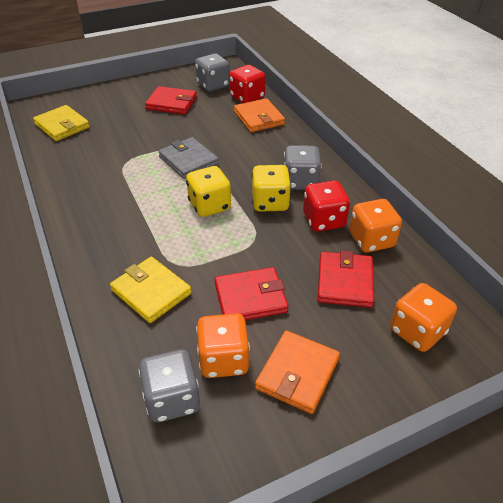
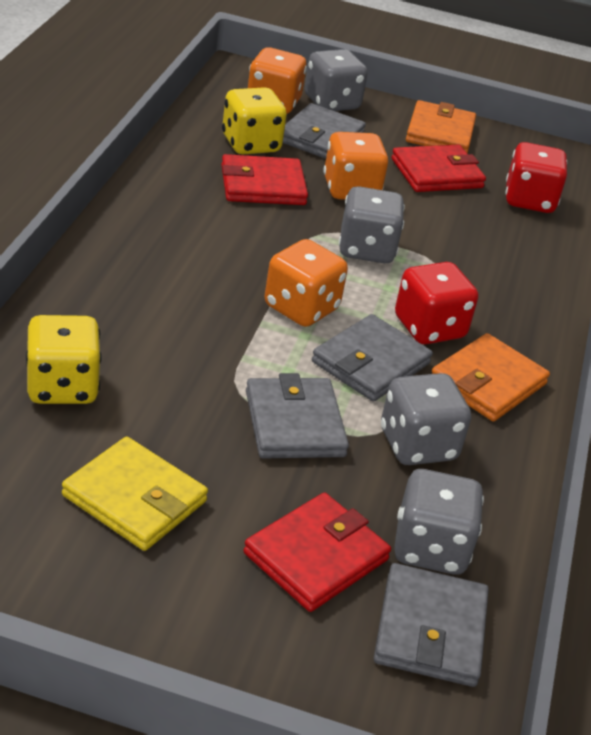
grey dice: 3 -> 4
grey wallet: 1 -> 4
yellow wallet: 2 -> 1

